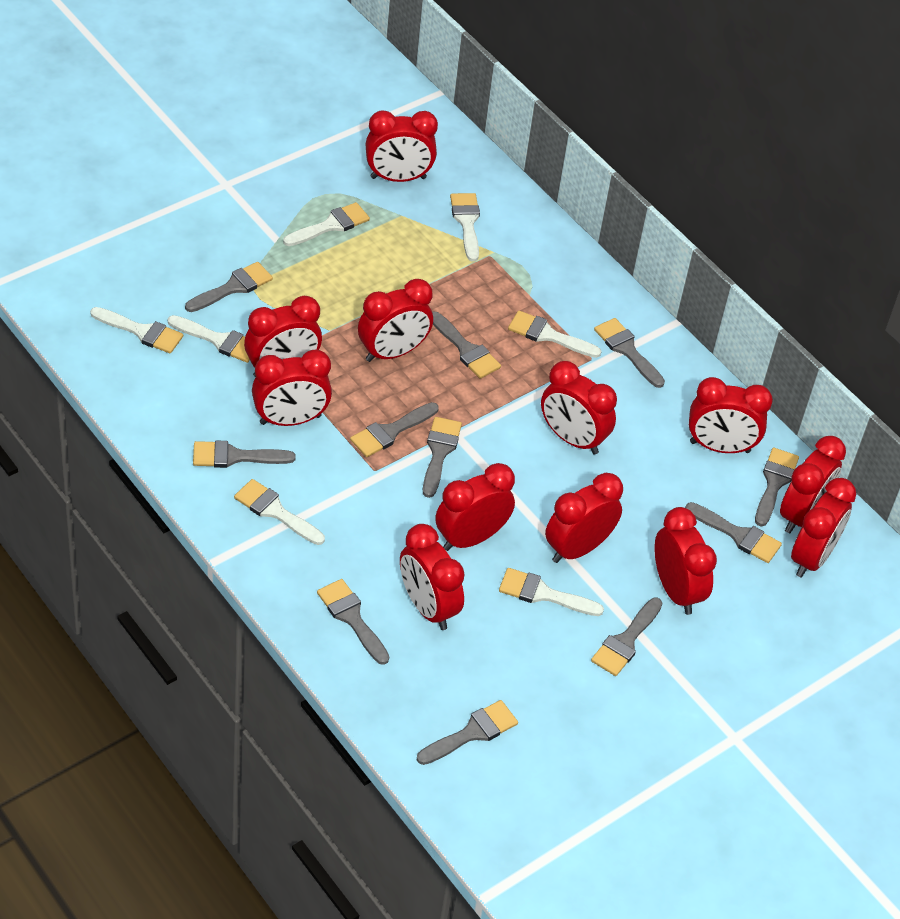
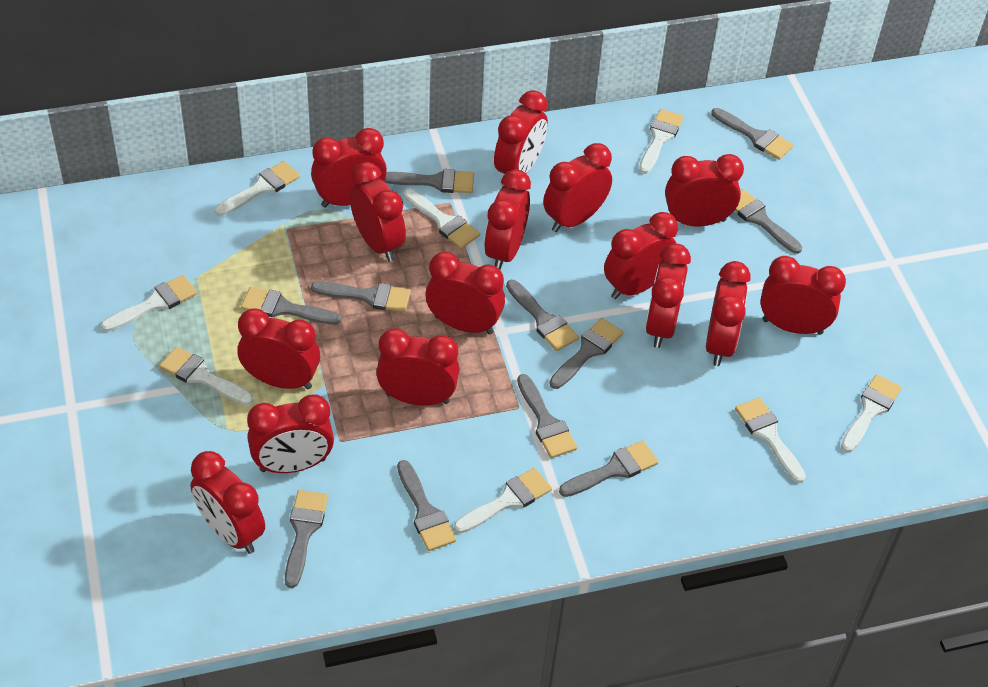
red clock: 12 -> 15
white brush: 7 -> 8

